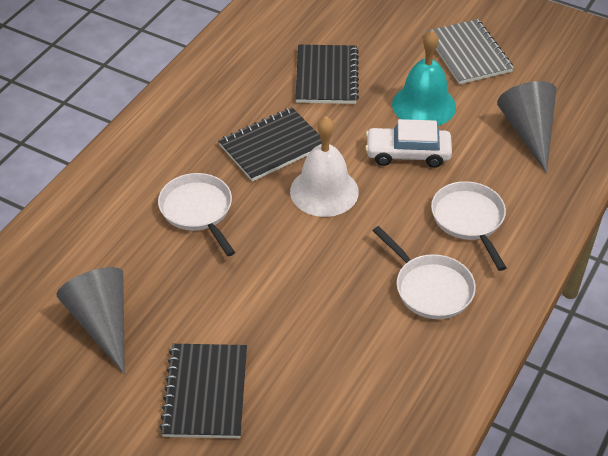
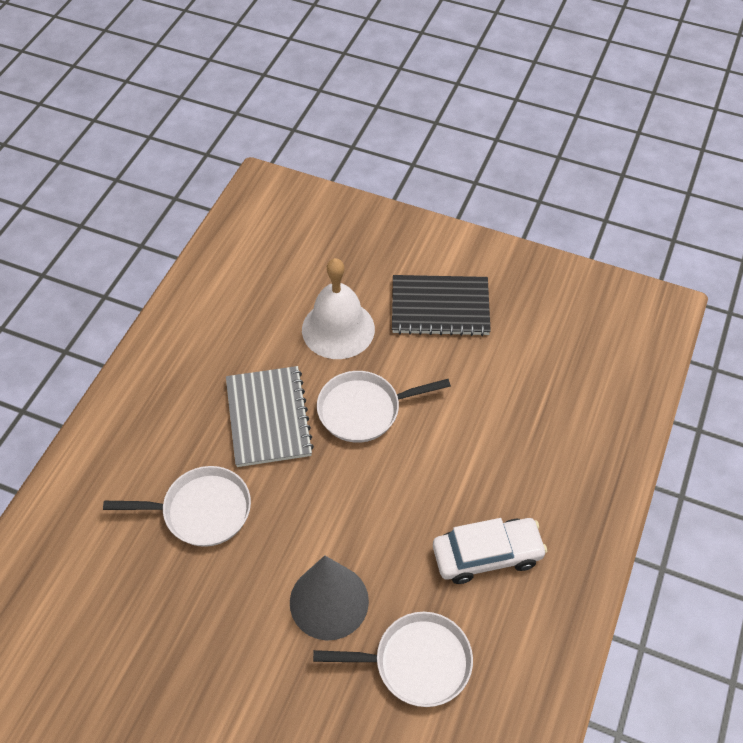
black notebook: 3 -> 1
grey cone: 2 -> 1
turquoise bell: 1 -> 0

